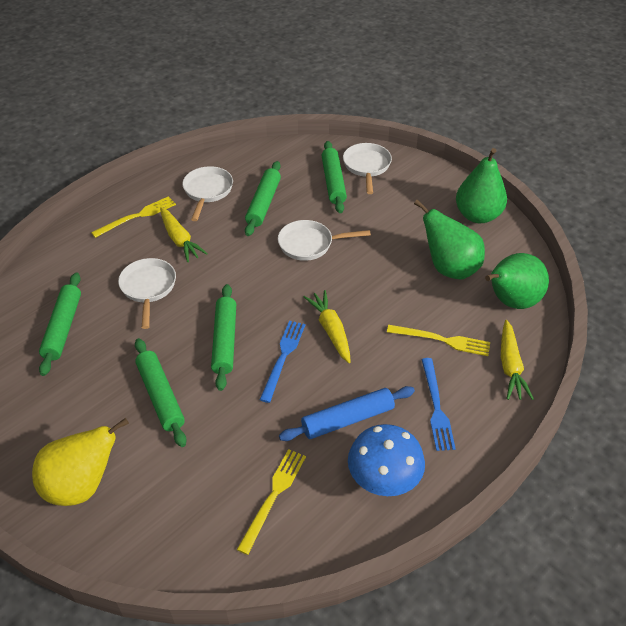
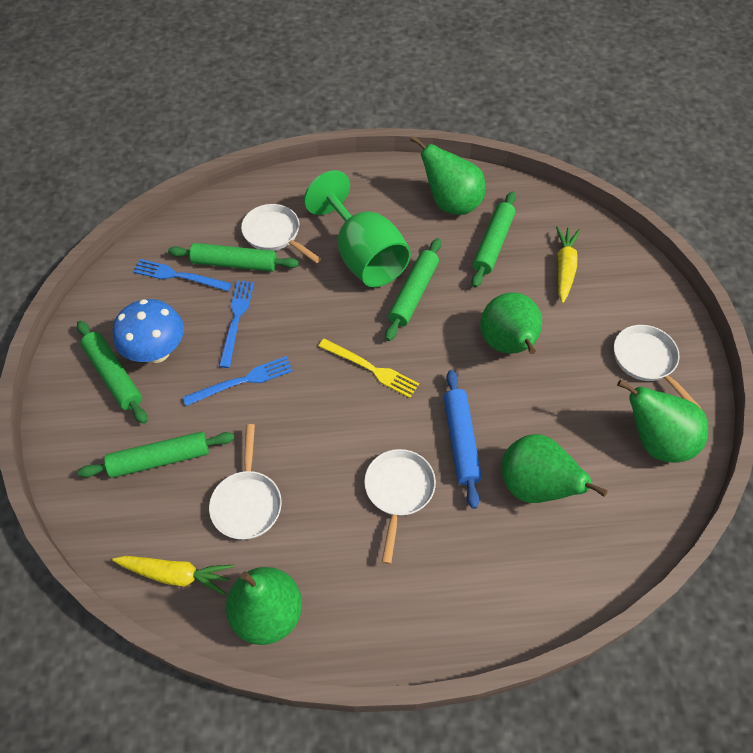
blue fork: 2 -> 3
green goblet: 0 -> 1
green pear: 3 -> 5
yellow carrot: 3 -> 2
yellow fork: 3 -> 1
yellow pear: 1 -> 0

